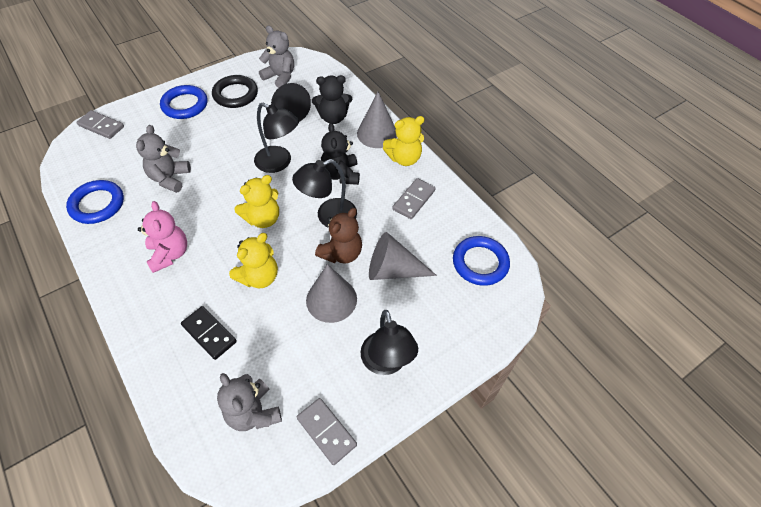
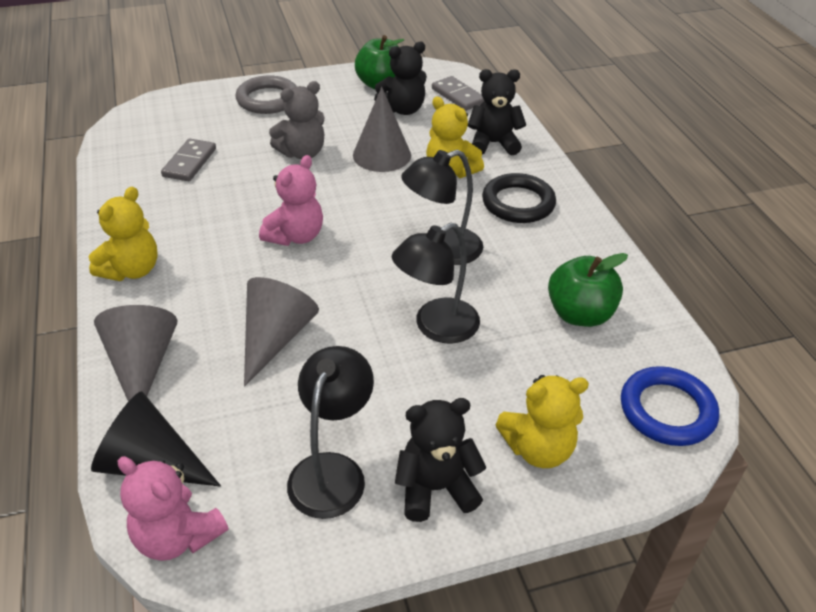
black domino: 1 -> 0
black teddy bear: 2 -> 3
blue ring: 3 -> 1
brown teddy bear: 1 -> 0
green apple: 0 -> 2
grey domino: 3 -> 2
grey ring: 0 -> 1
grey teddy bear: 3 -> 1
pink teddy bear: 1 -> 2

